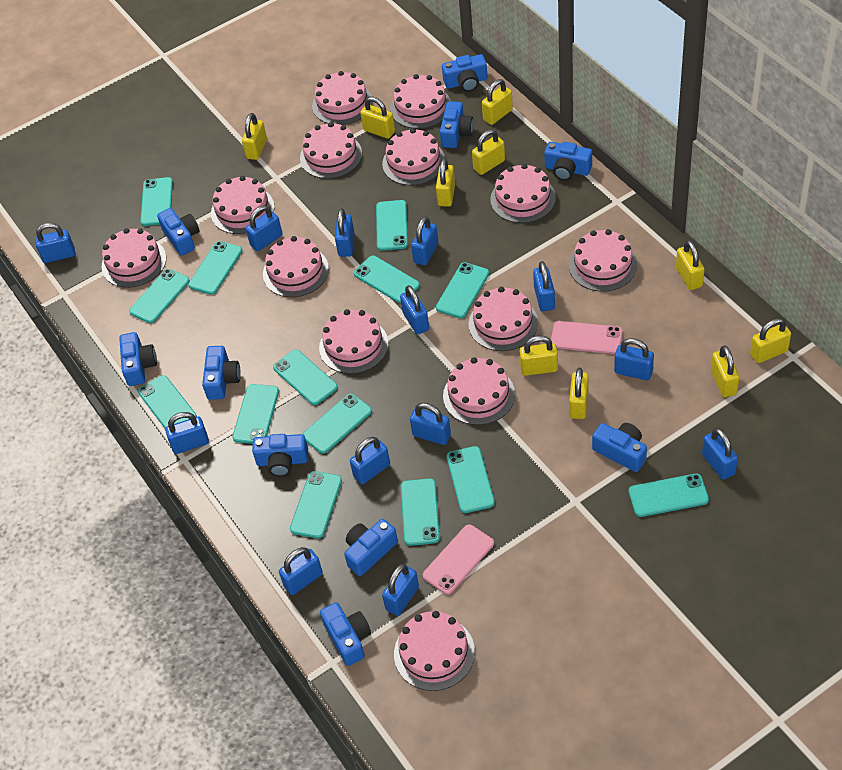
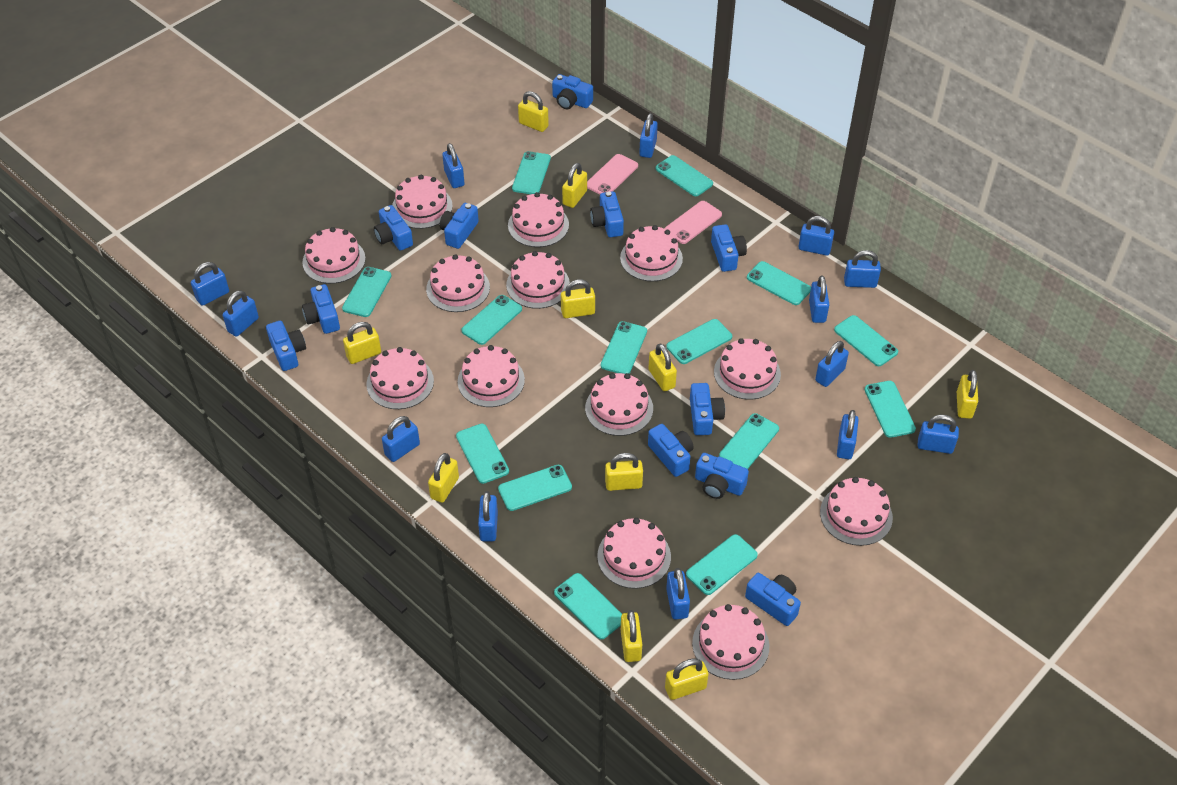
blue camera: 10 -> 11

